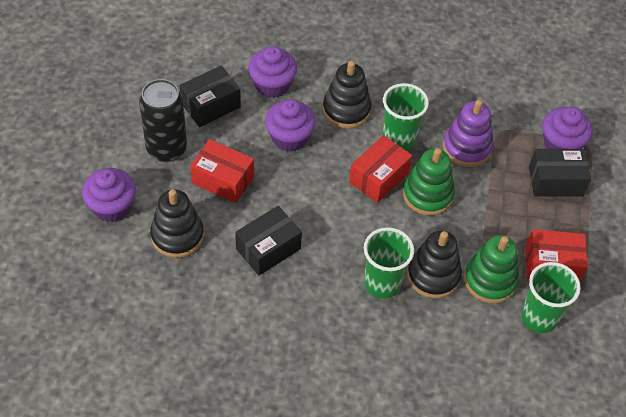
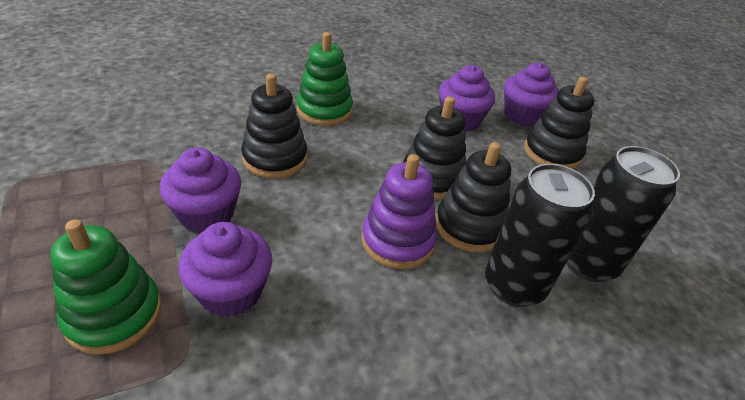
black box: 3 -> 0
black can: 1 -> 2
black stacking toy: 3 -> 4
green cup: 3 -> 0
red box: 3 -> 0

